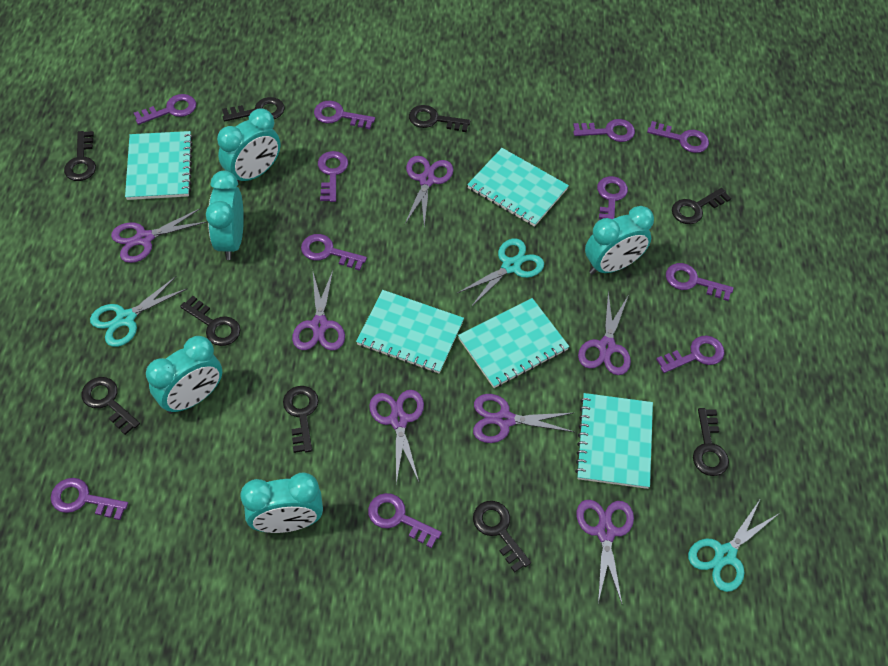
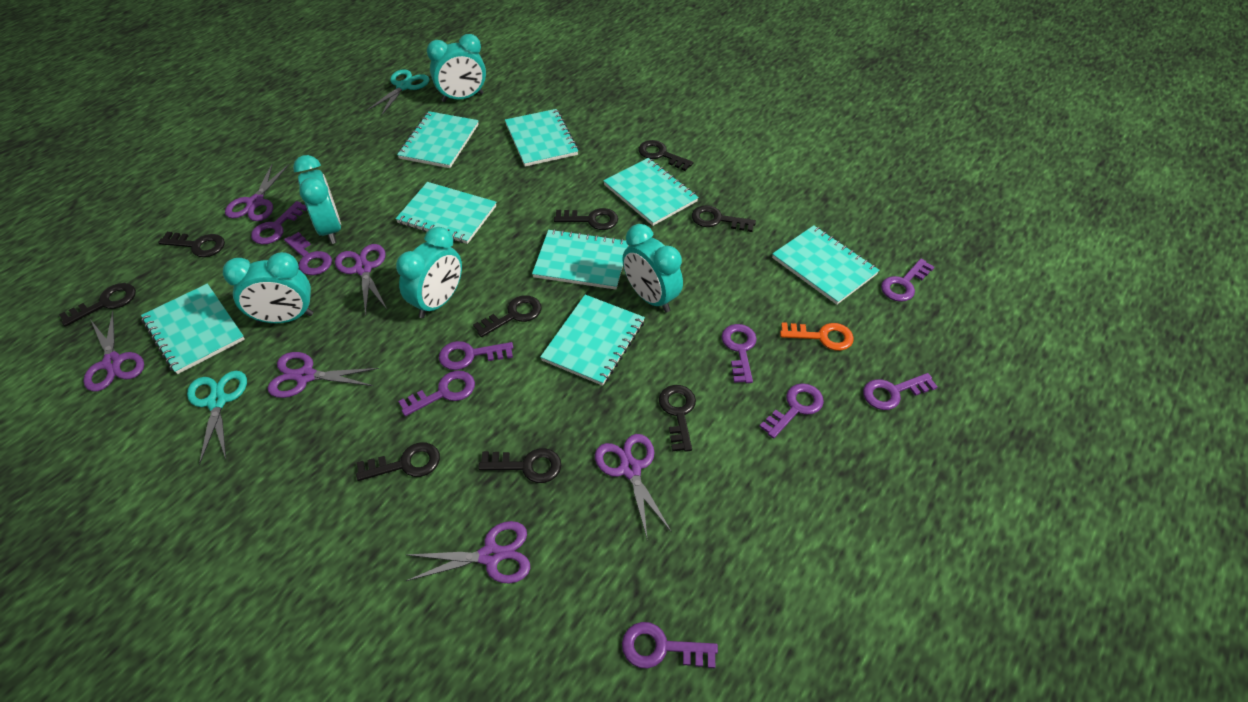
orange key: 0 -> 1
purple key: 11 -> 9
purple scissors: 7 -> 6
turquoise notebook: 5 -> 8
turquoise scissors: 3 -> 2

